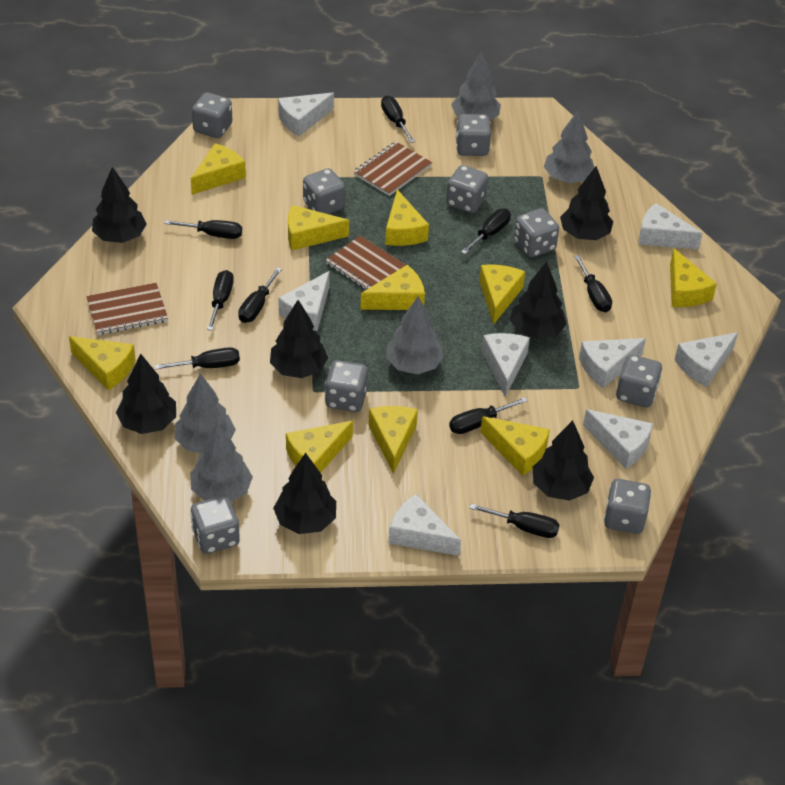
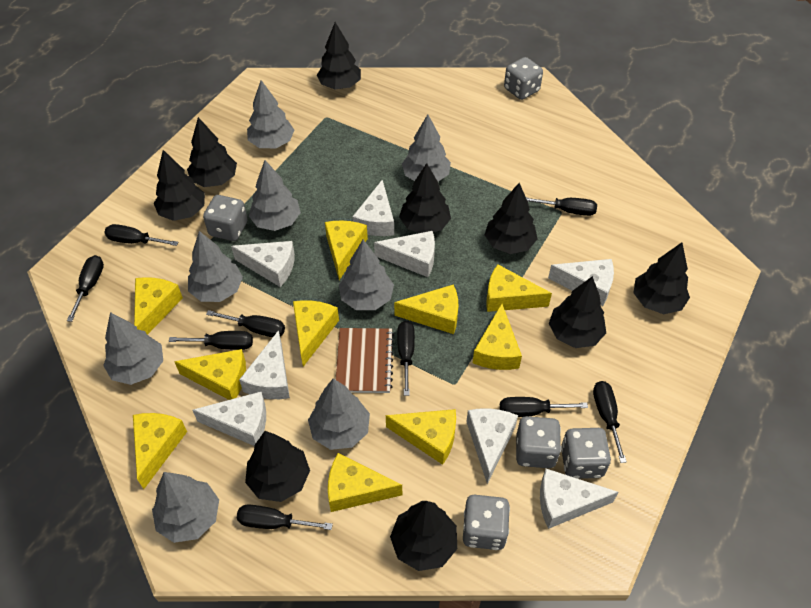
black tree: 7 -> 9
brown notebook: 3 -> 1
grey dice: 9 -> 5
grey tree: 5 -> 8

